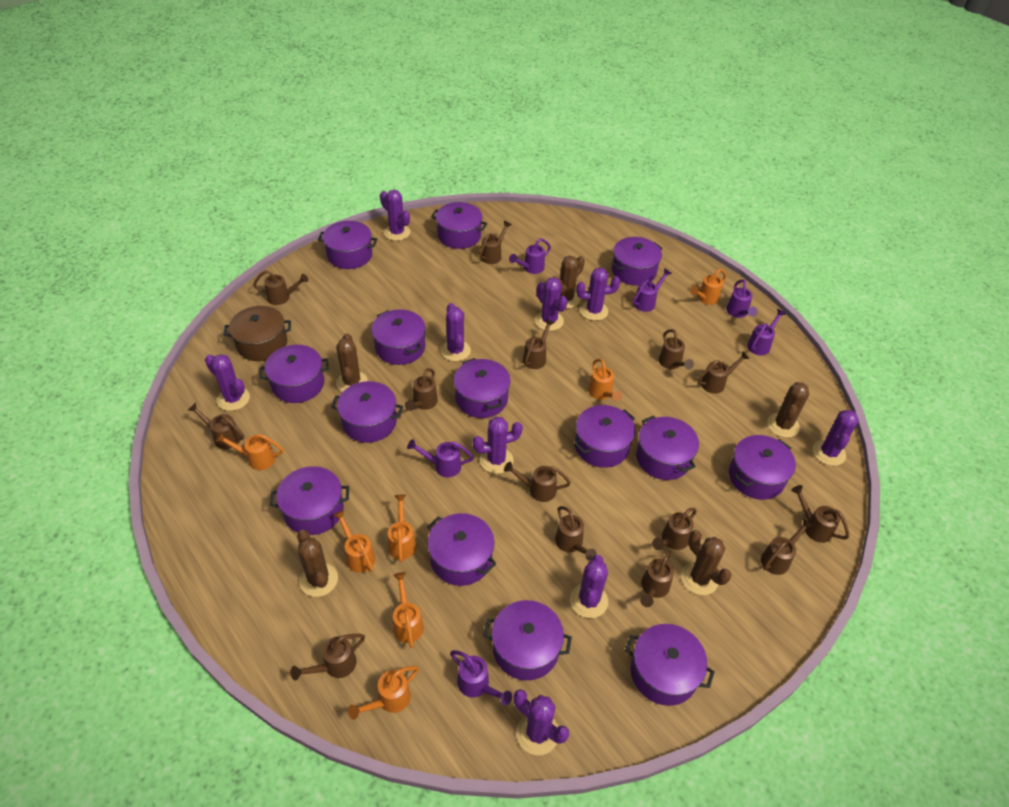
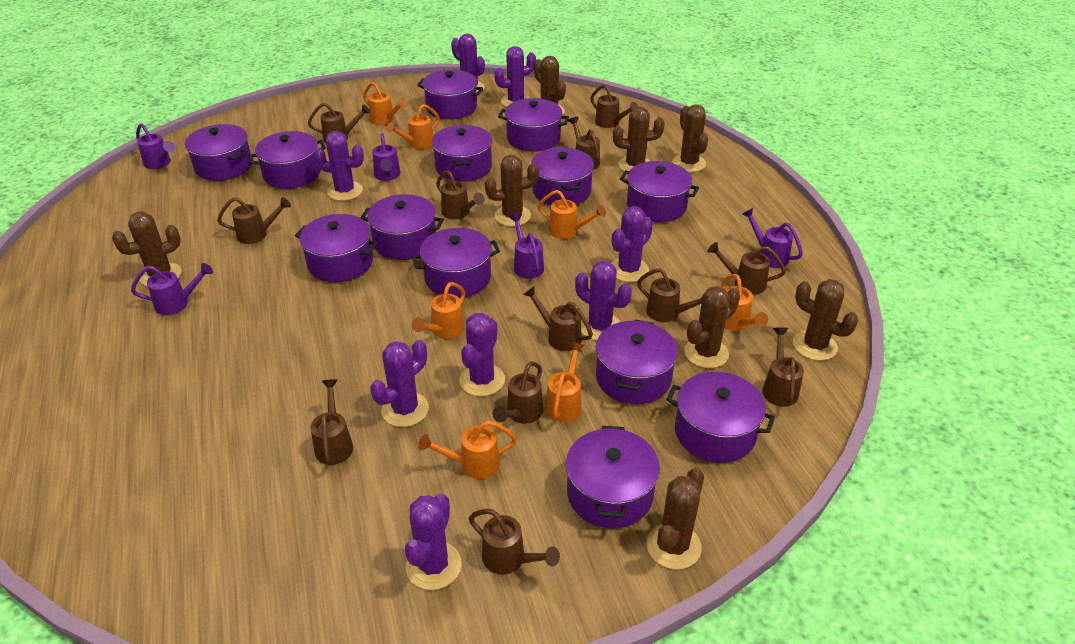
brown cactus: 5 -> 8
brown pot: 1 -> 0
brown watering can: 14 -> 12
purple cactus: 9 -> 8
purple pot: 14 -> 13
purple watering can: 6 -> 5

